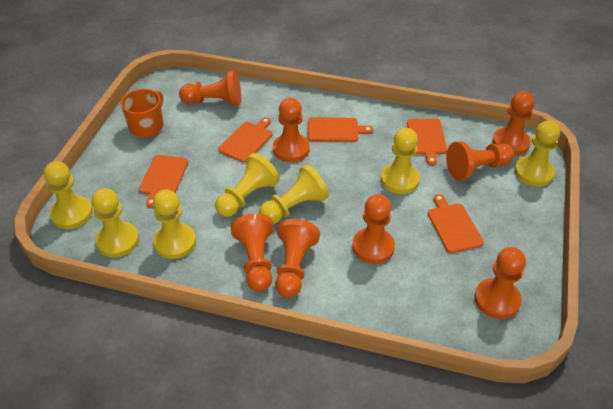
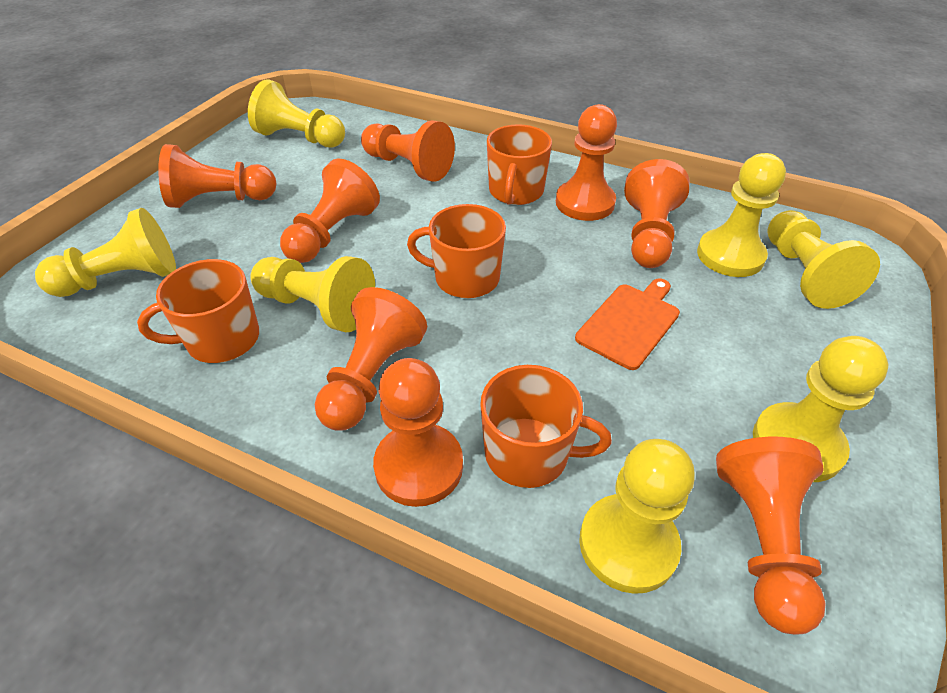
orange cutting board: 5 -> 1
orange mug: 1 -> 4

